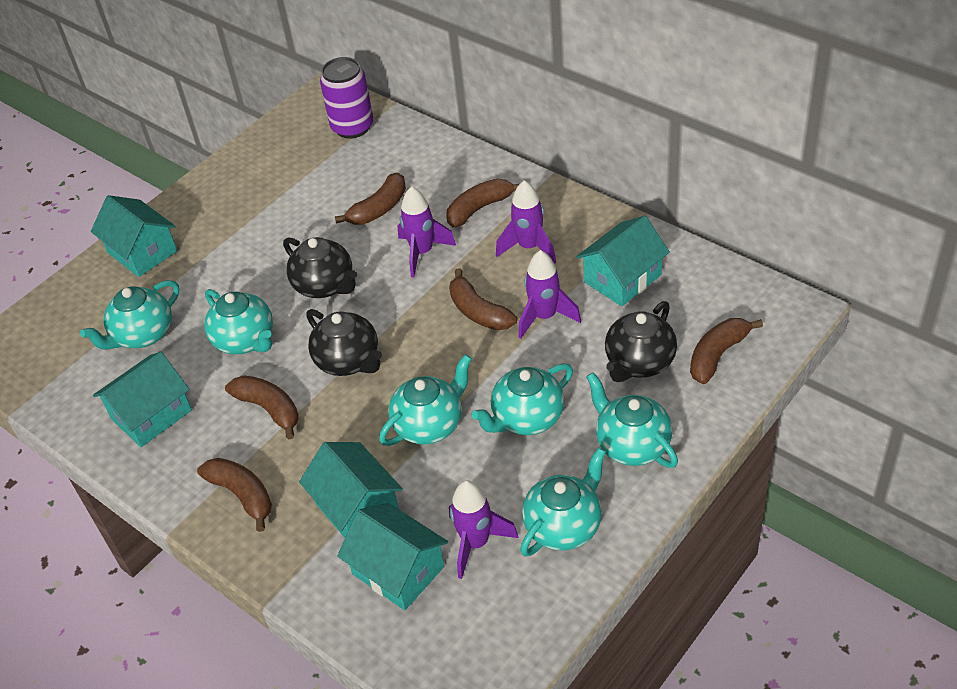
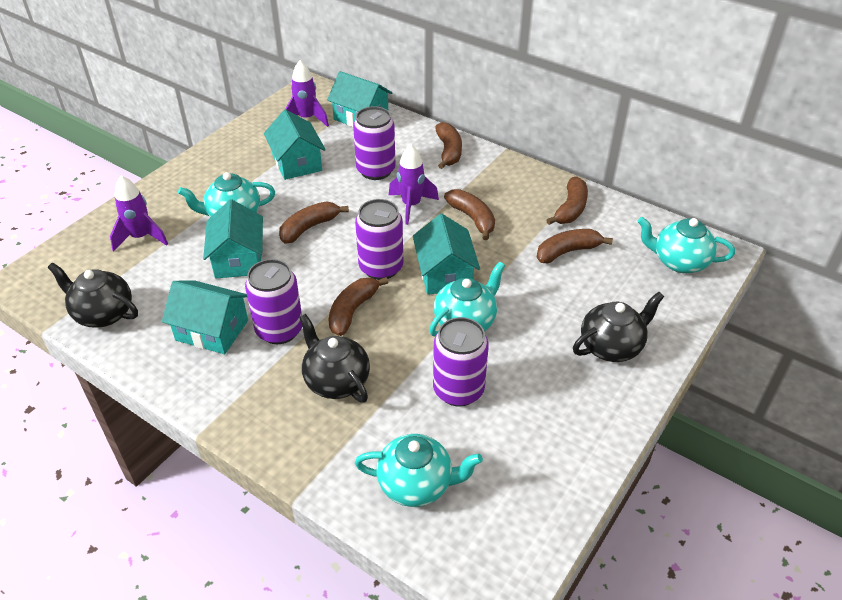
purple can: 1 -> 4
purple rocket: 4 -> 3
turquoise teapot: 6 -> 4

